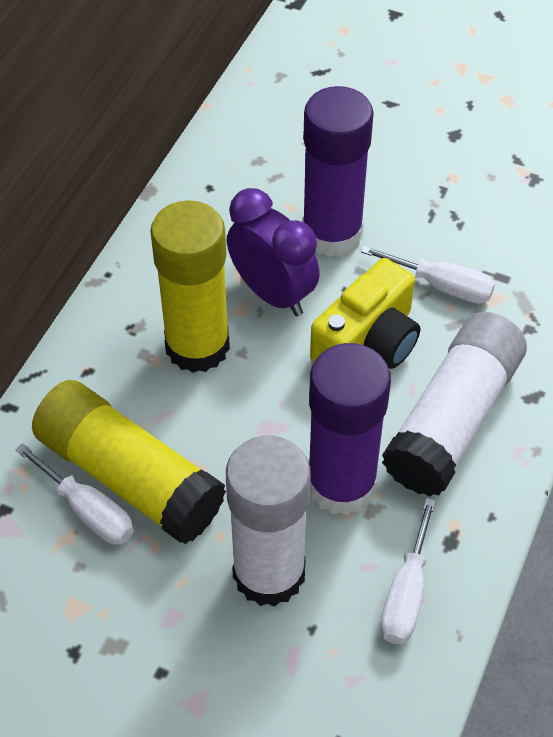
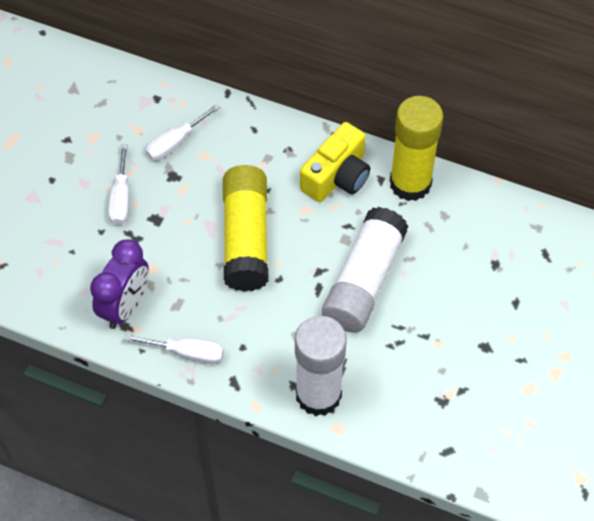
purple glue stick: 2 -> 0

